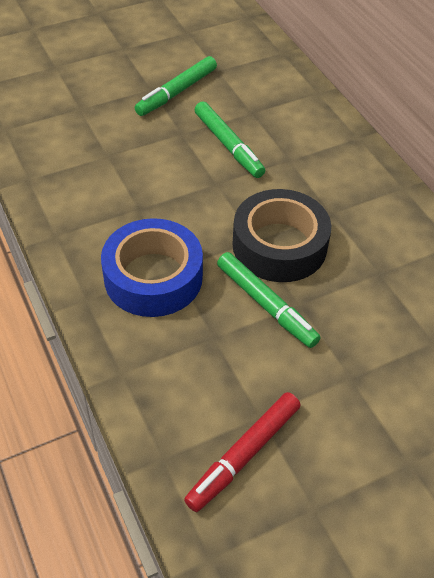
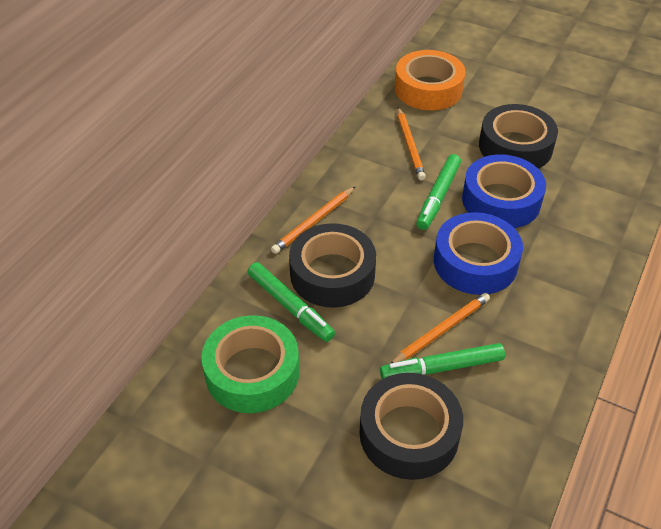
black tape: 1 -> 3
blue tape: 1 -> 2
green tape: 0 -> 1
orange pencil: 0 -> 3
orange tape: 0 -> 1
red marker: 1 -> 0

